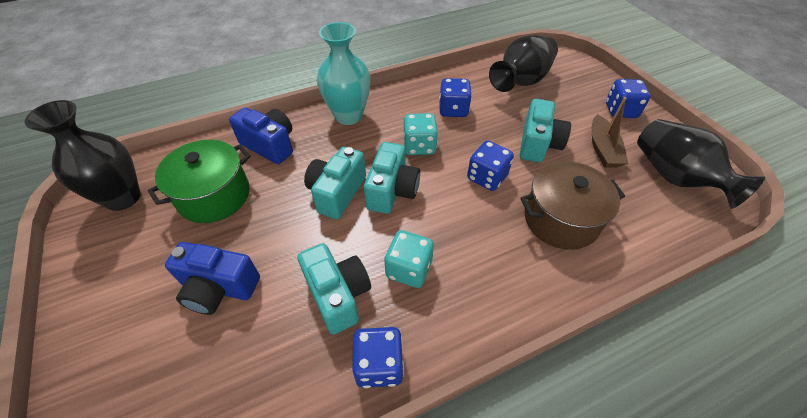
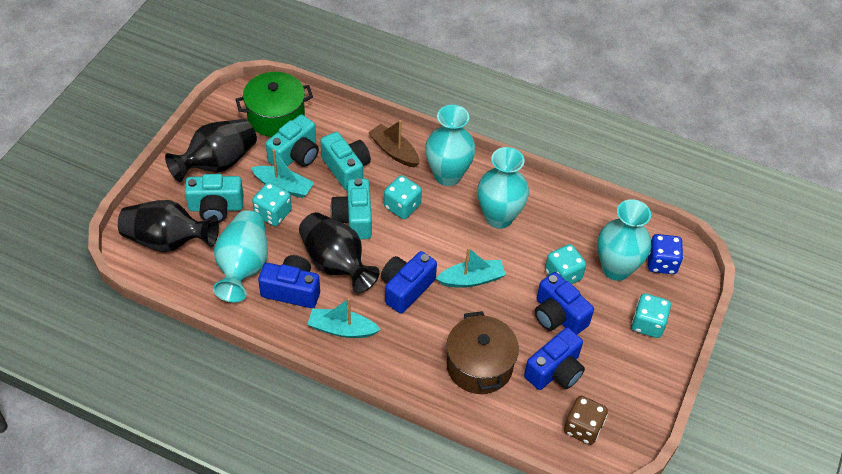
blue camera: 2 -> 4
blue dice: 4 -> 1
brown dice: 0 -> 1
turquoise boat: 0 -> 3
turquoise dice: 2 -> 4
turquoise vase: 1 -> 4

